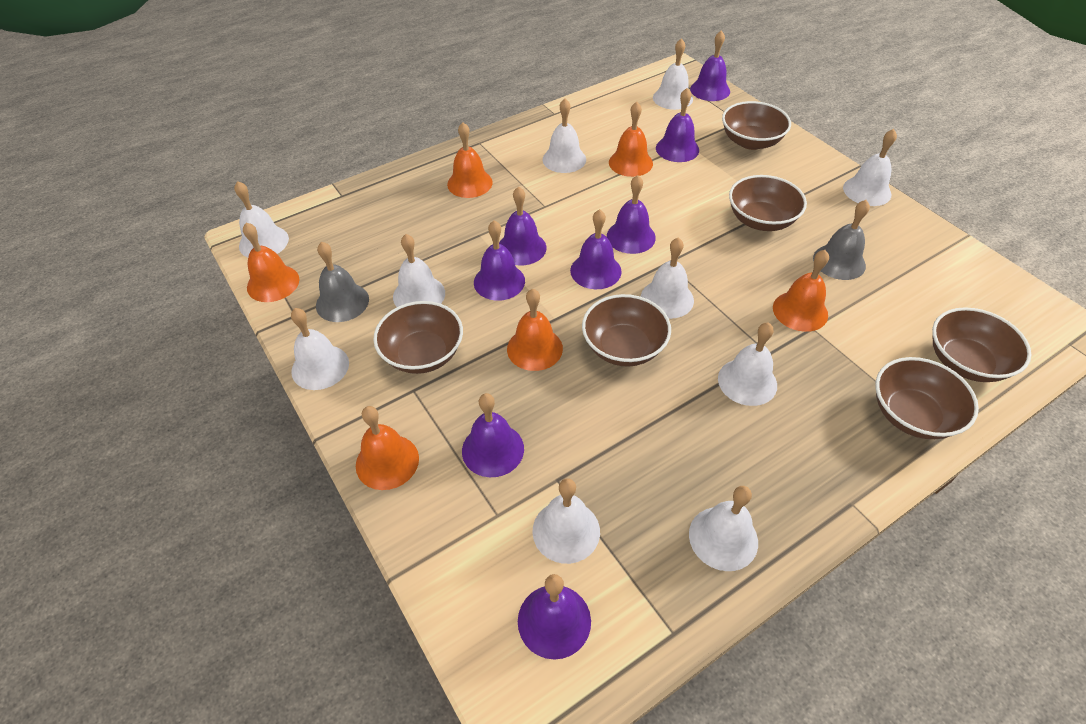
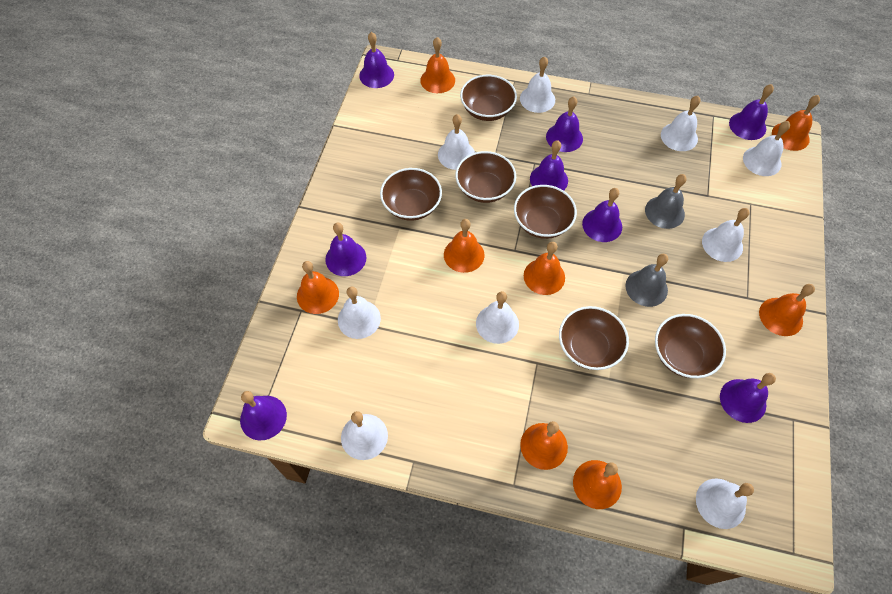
orange bell: 6 -> 8
white bell: 10 -> 9

